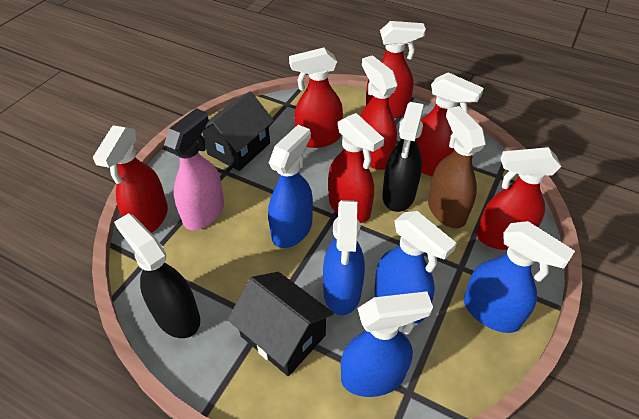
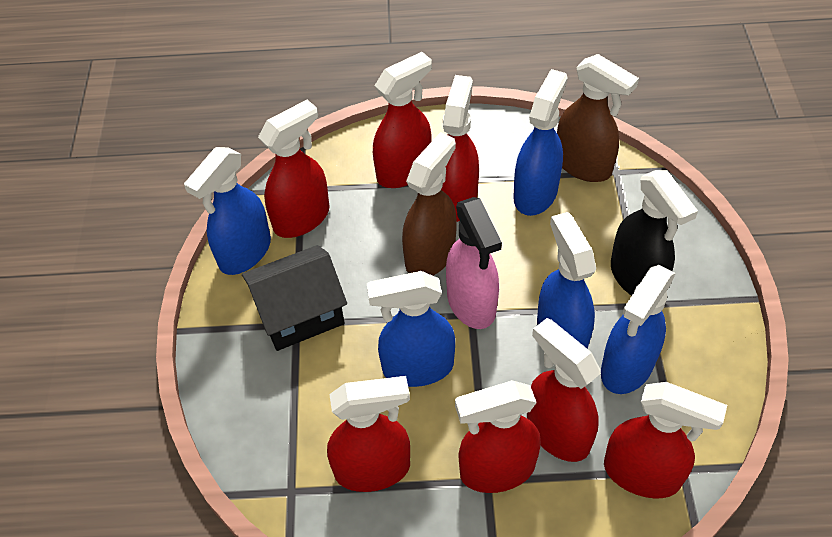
black house: 2 -> 1
black spray bottle: 2 -> 1
brown spray bottle: 1 -> 2

